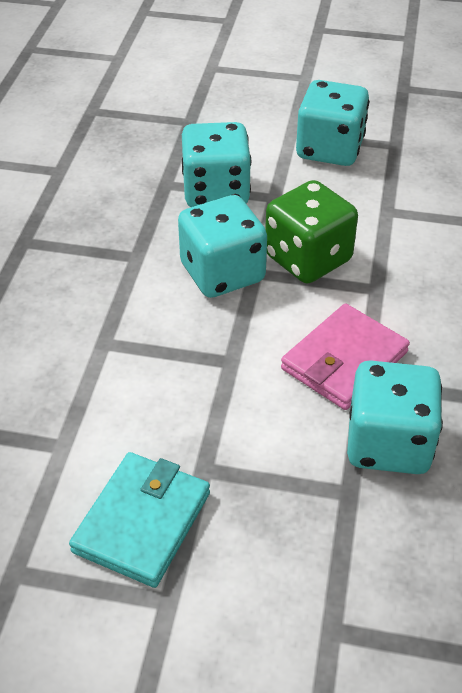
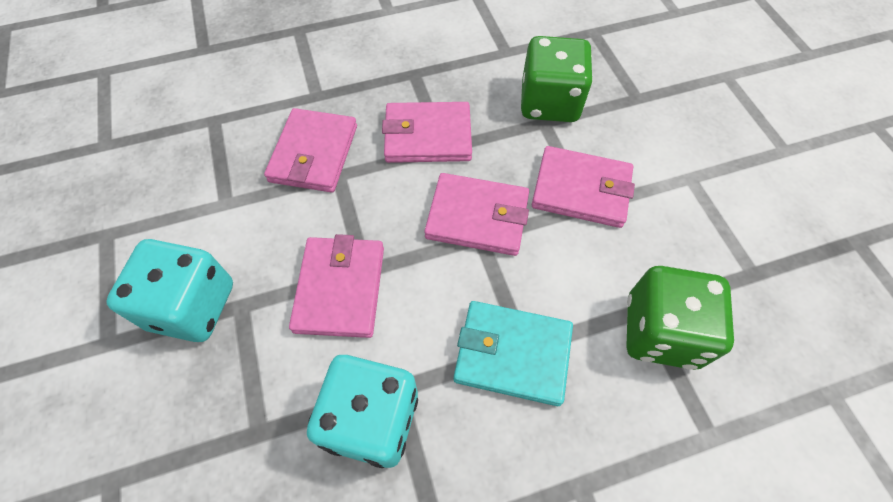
green dice: 1 -> 2
pink wallet: 1 -> 5
turquoise dice: 4 -> 2

